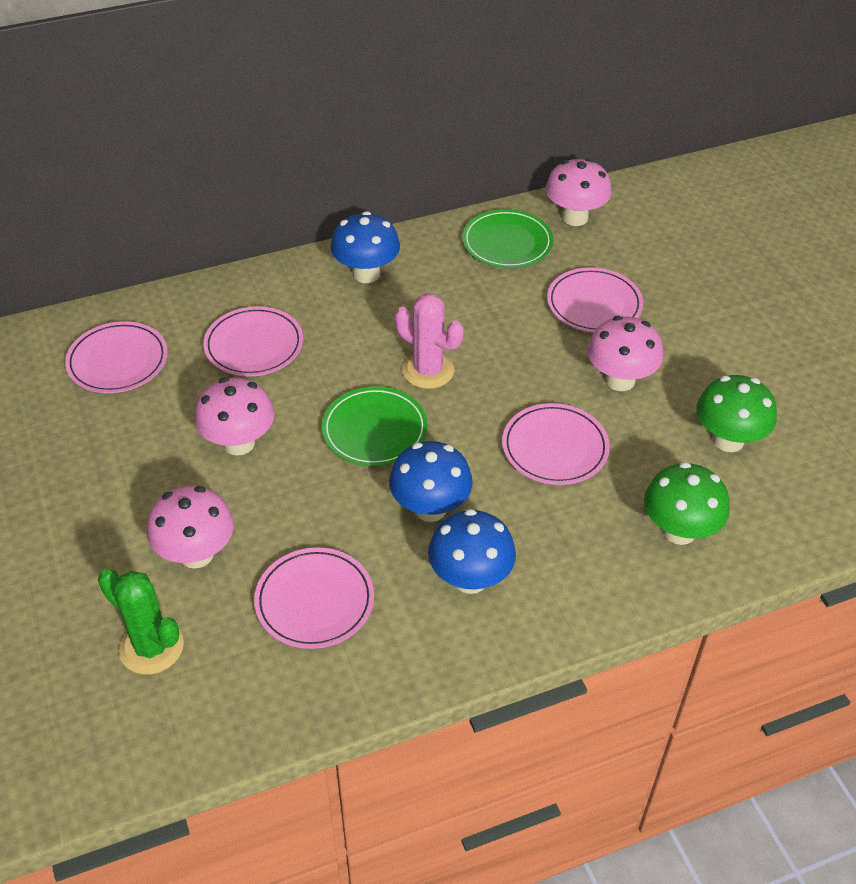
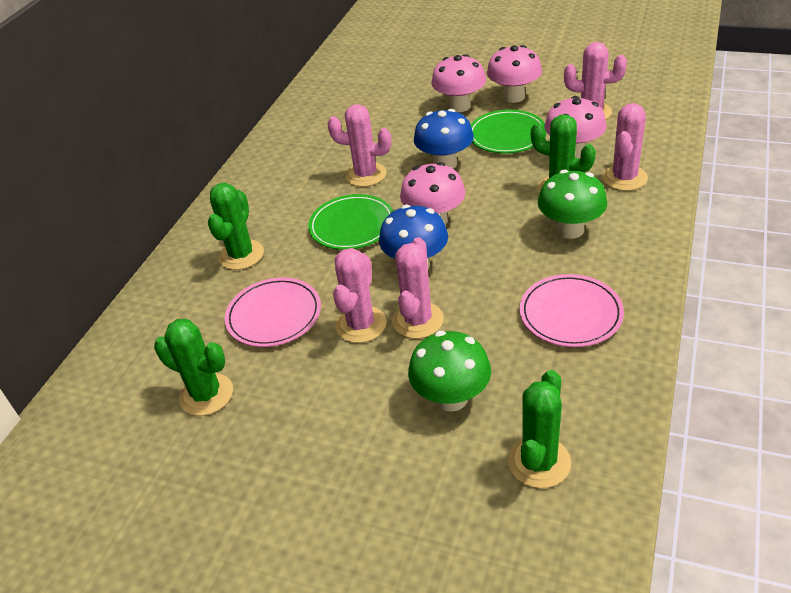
blue mushroom: 3 -> 2
green cactus: 1 -> 4
pink cactus: 1 -> 5
pink plate: 5 -> 2

